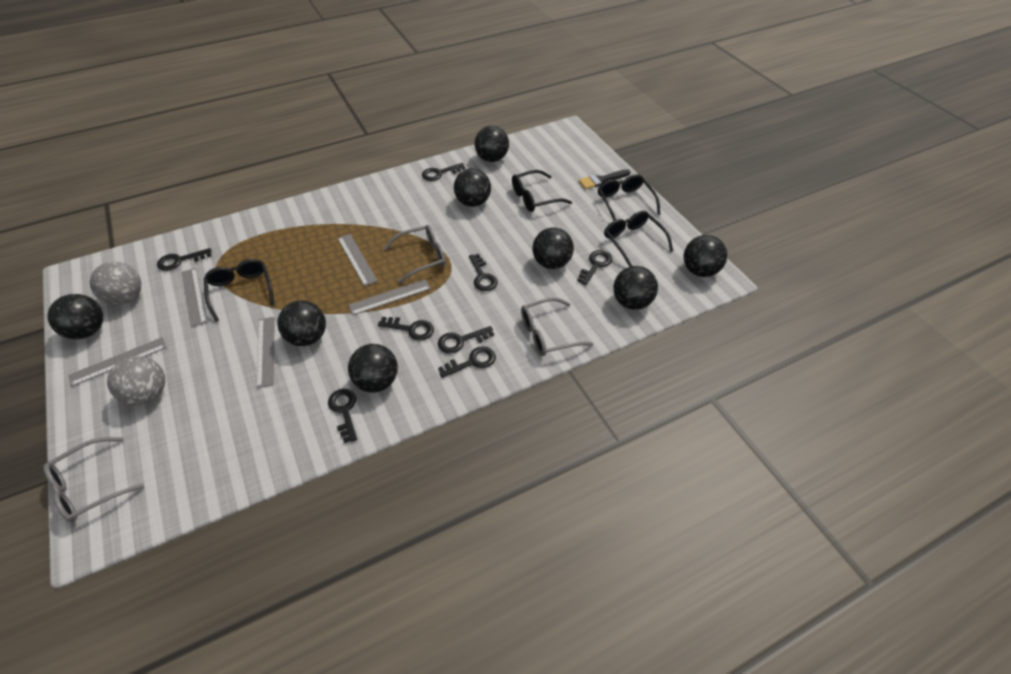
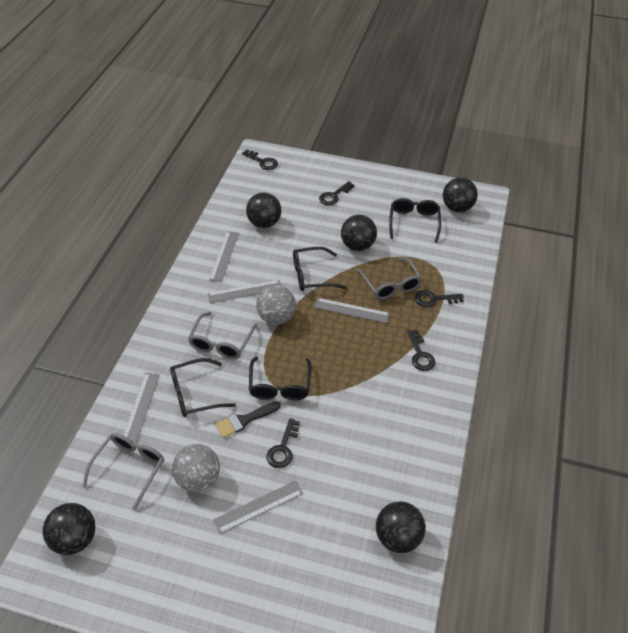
black ball: 8 -> 5
black key: 8 -> 5

